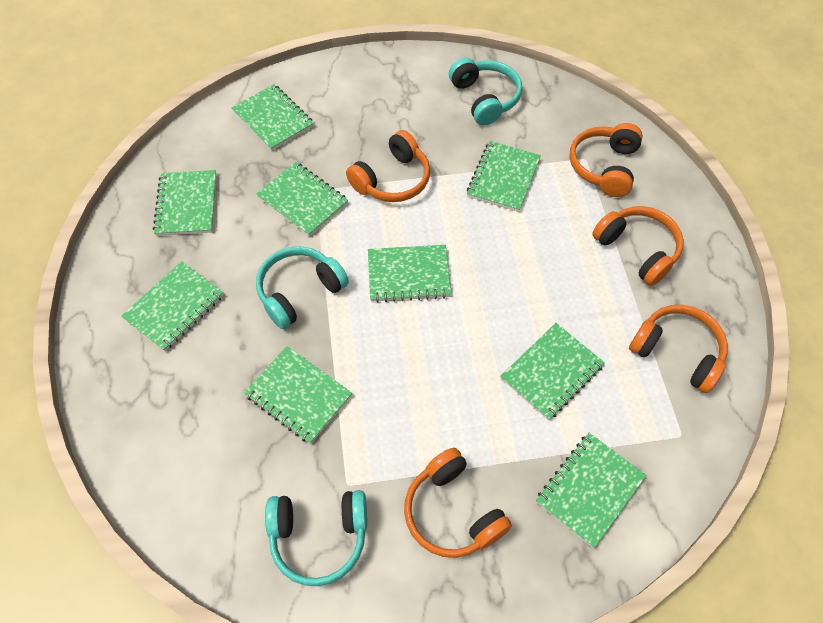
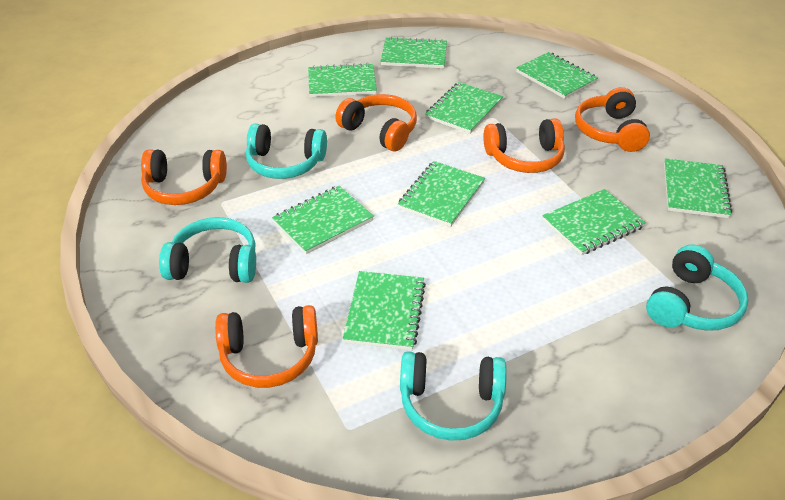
turquoise headphones: 3 -> 4

